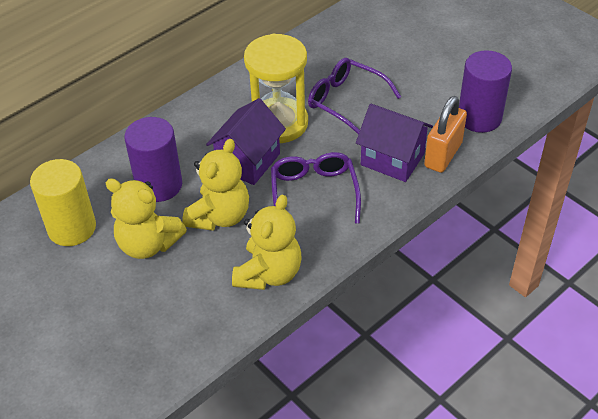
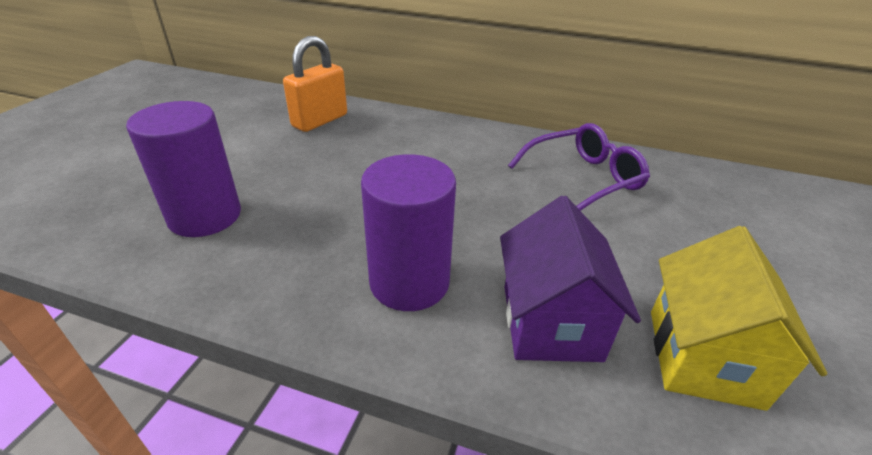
purple glasses: 2 -> 1
purple house: 2 -> 1
yellow cylinder: 1 -> 0
yellow hourglass: 1 -> 0
yellow house: 0 -> 1
yellow teddy bear: 3 -> 0

